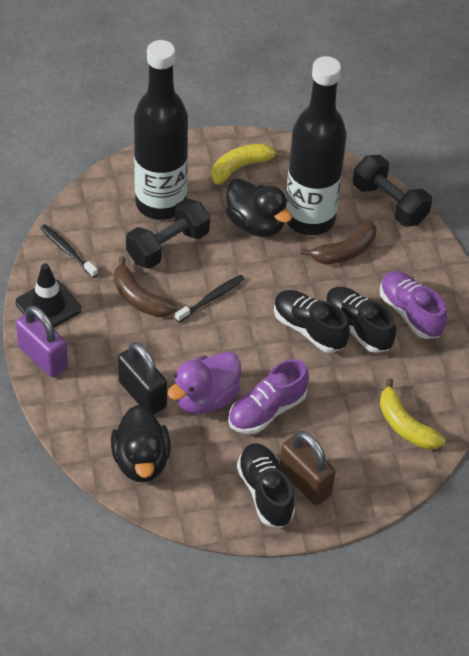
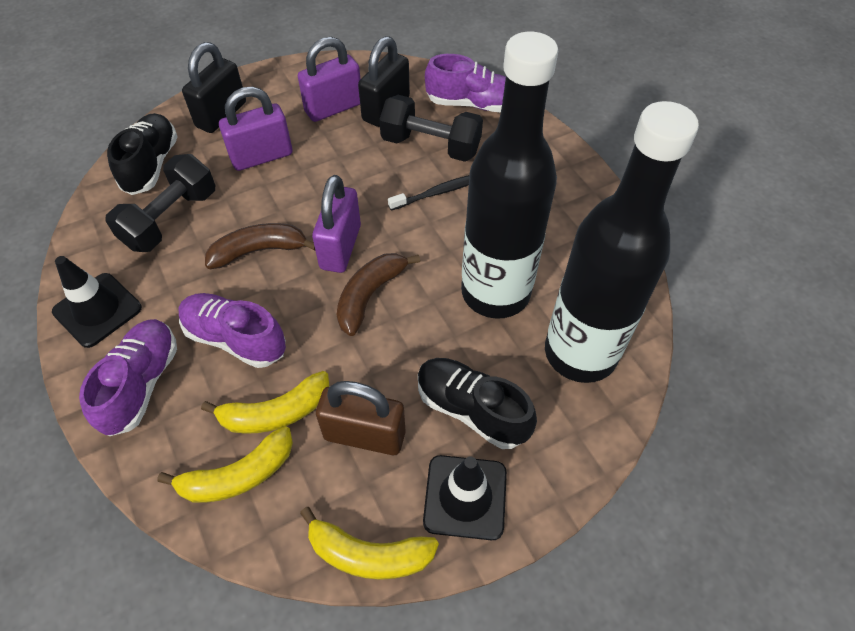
black duck: 2 -> 0
black padlock: 1 -> 2
black shoe: 3 -> 2
black toothbrush: 2 -> 1
black traffic cone: 1 -> 2
purple duck: 1 -> 0
purple padlock: 1 -> 3
purple shoe: 2 -> 3
yellow banana: 2 -> 3

